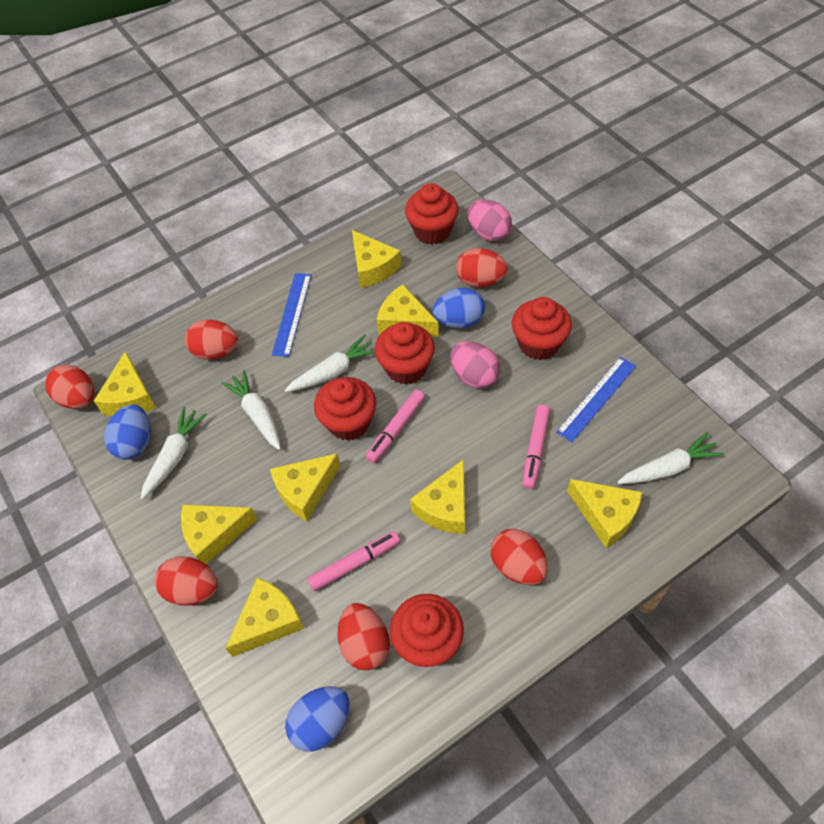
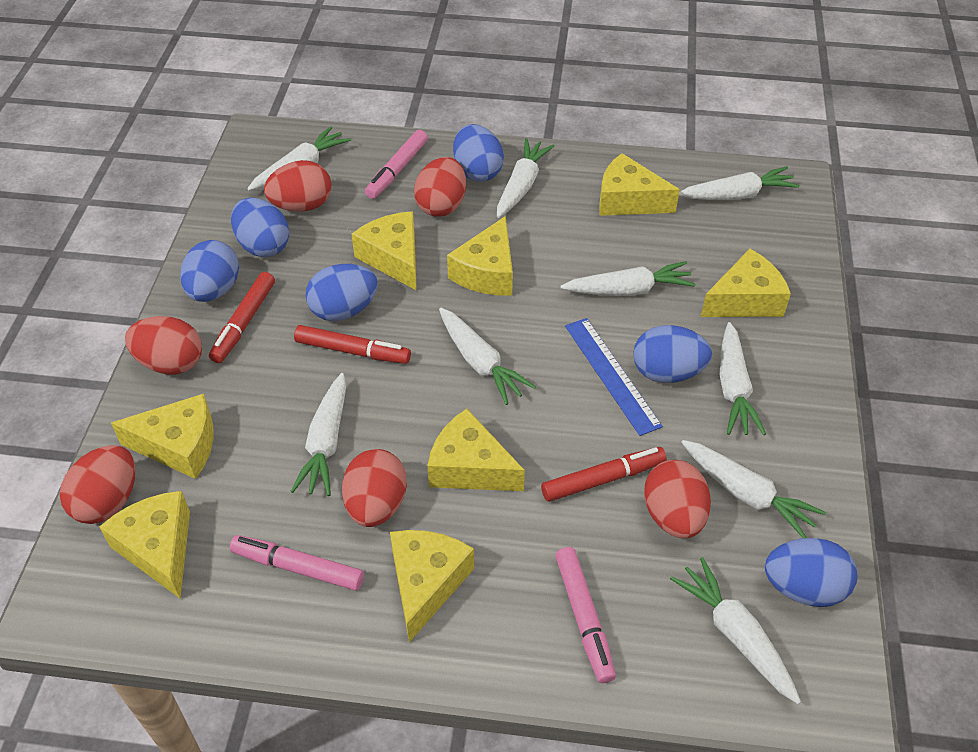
blue egg: 3 -> 6
blue ruler: 2 -> 1
pink egg: 2 -> 0
red cupcake: 5 -> 0
red marker: 0 -> 3
white carrot: 4 -> 9

